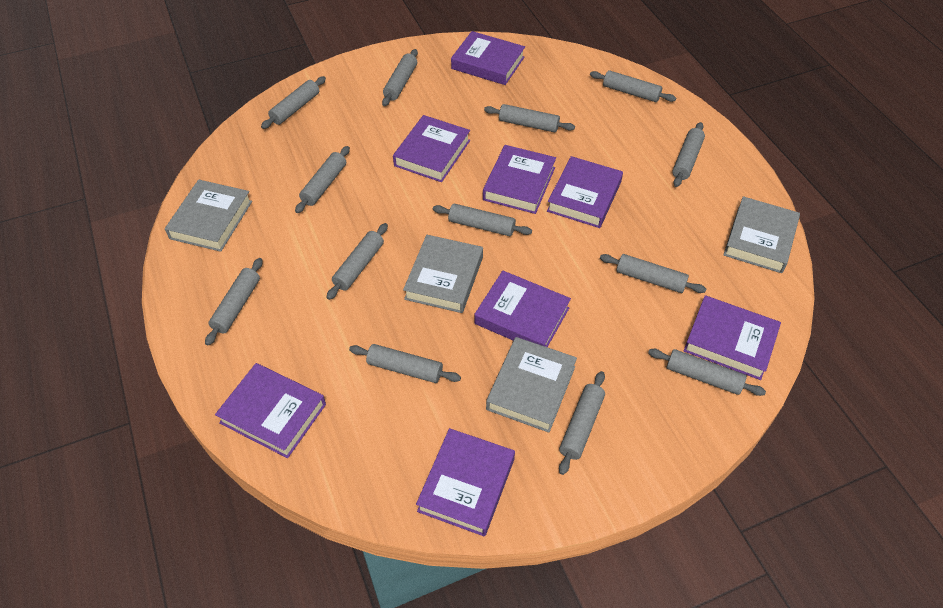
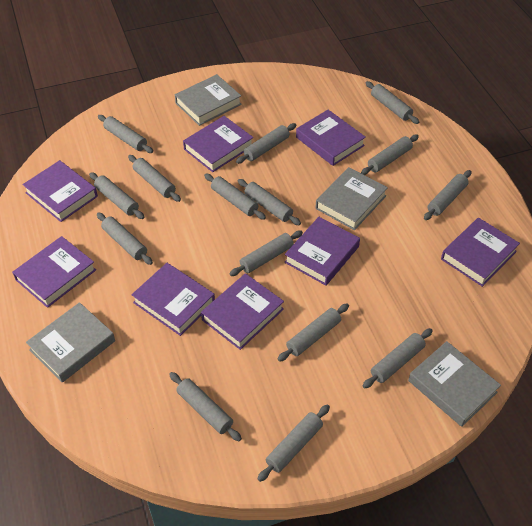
grey rolling pin: 13 -> 15

